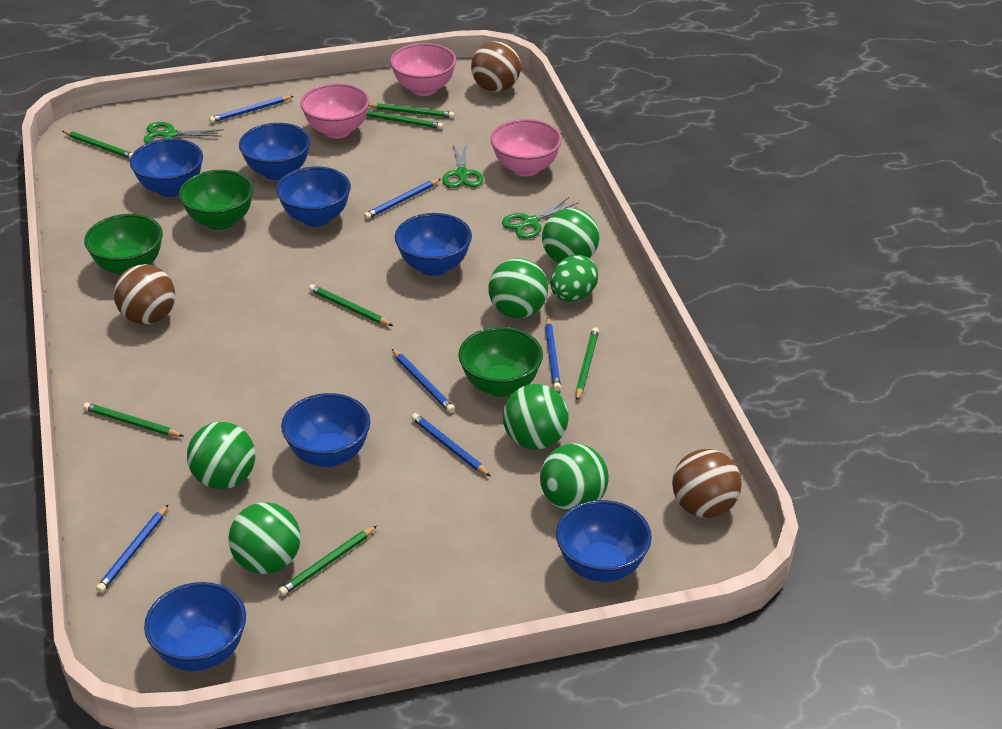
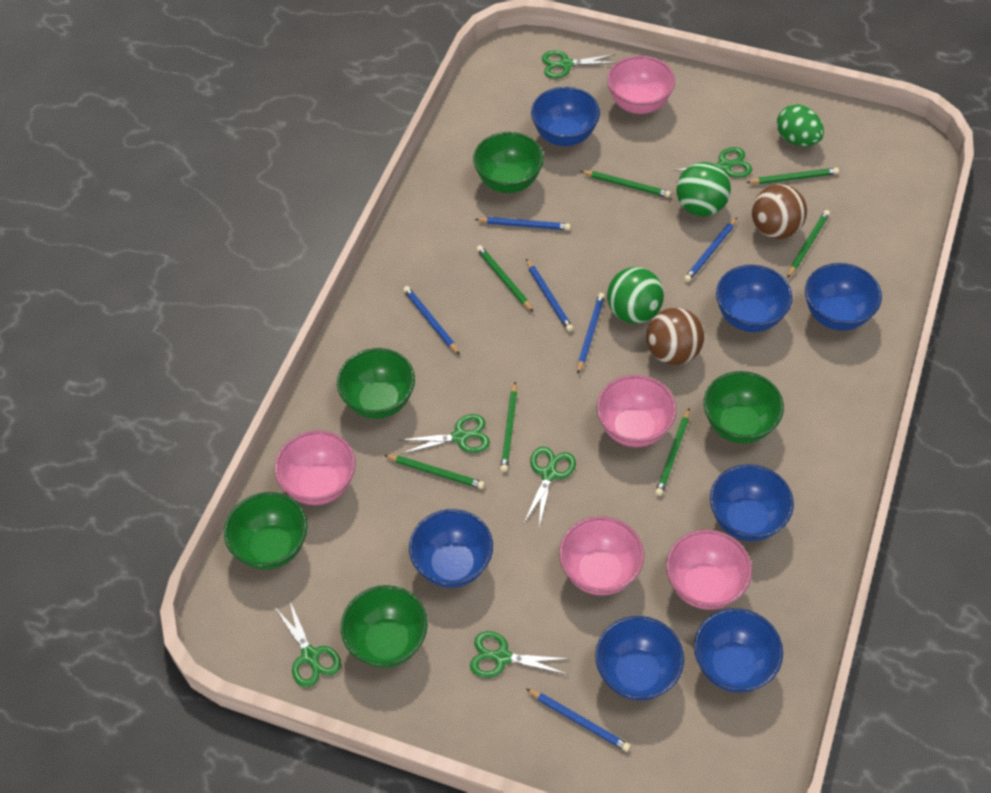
brown ball: 3 -> 2
green ball: 6 -> 2
green bowl: 3 -> 5
green scissors: 3 -> 6
pink bowl: 3 -> 5

